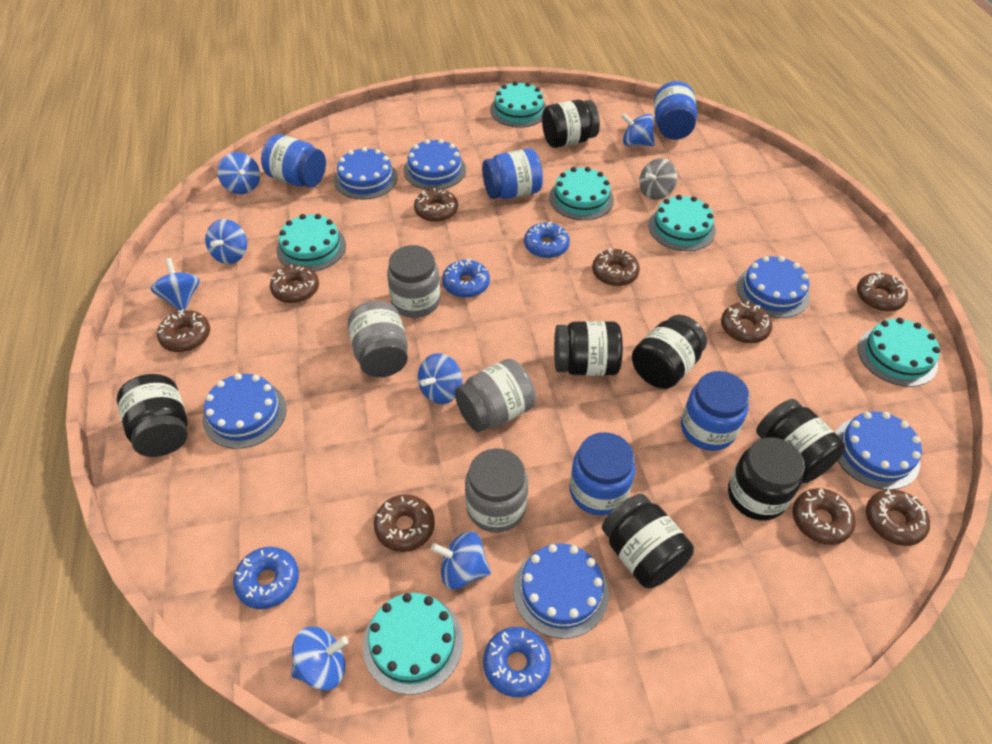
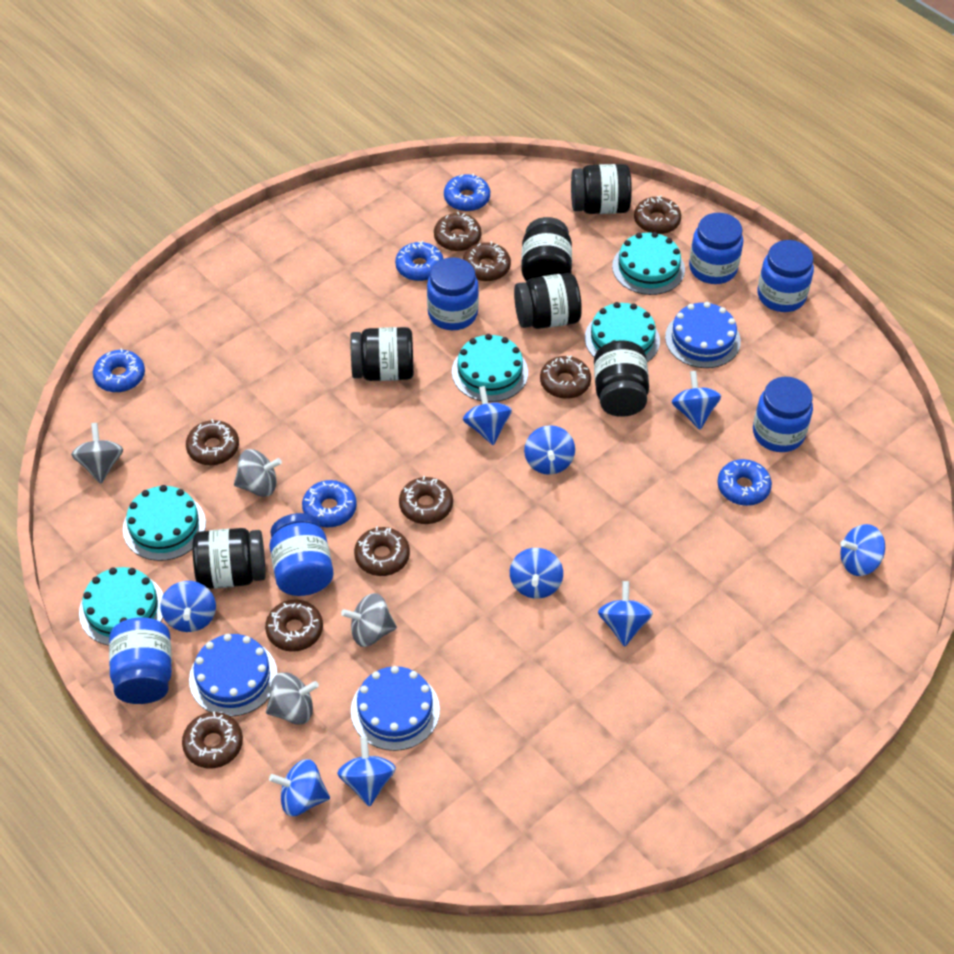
black jar: 7 -> 6
blue cake: 6 -> 3
blue donut: 4 -> 5
blue jar: 5 -> 6
blue spinning top: 7 -> 9
grey jar: 4 -> 0
grey spinning top: 1 -> 4
turquoise cake: 6 -> 5

